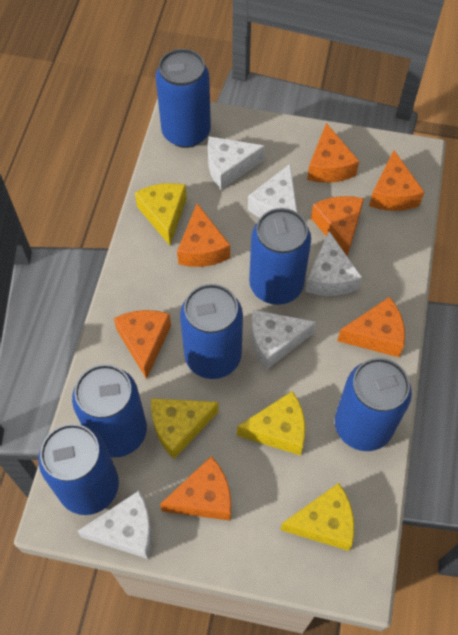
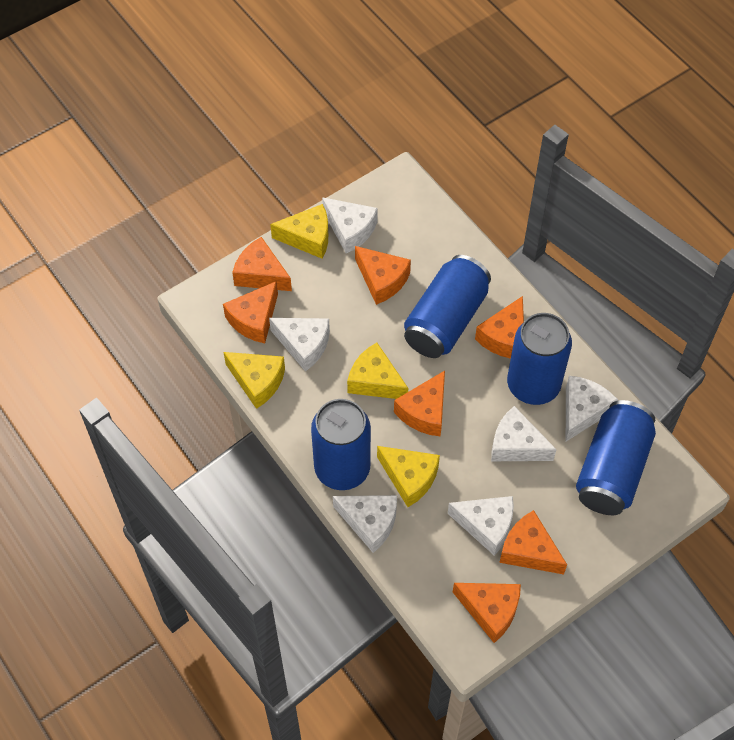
blue can: 6 -> 4
white cheese: 5 -> 6

